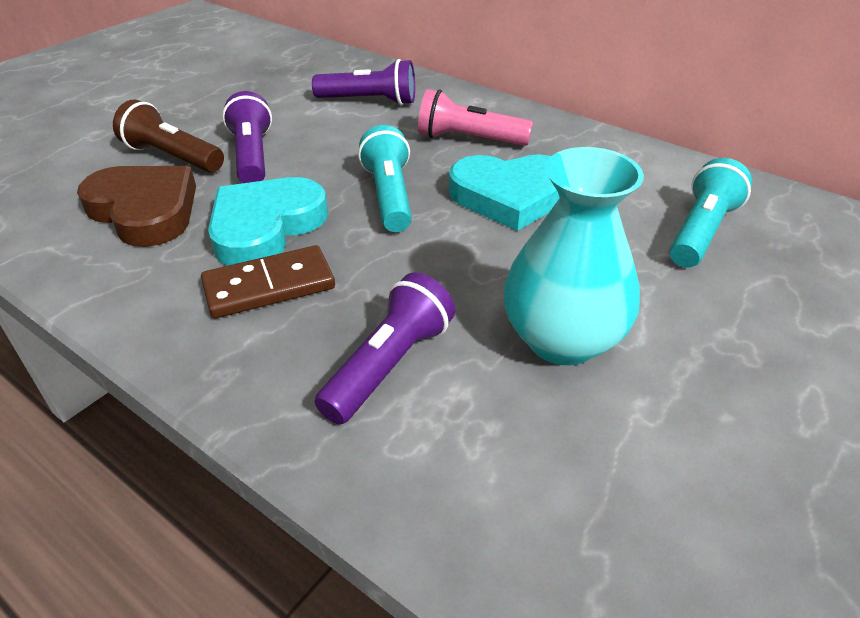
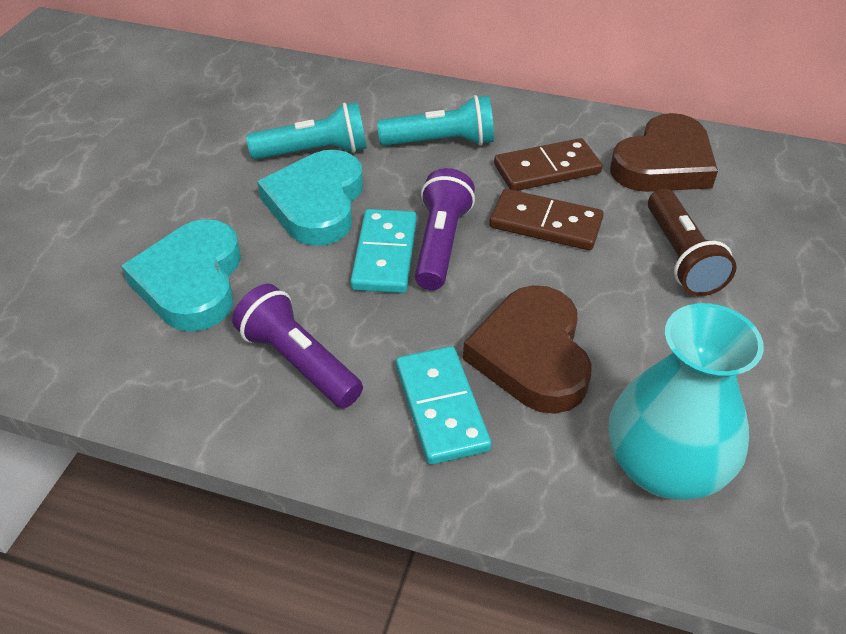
brown domino: 1 -> 2
brown heart: 1 -> 2
pink flashlight: 1 -> 0
purple flashlight: 3 -> 2
turquoise domino: 0 -> 2

